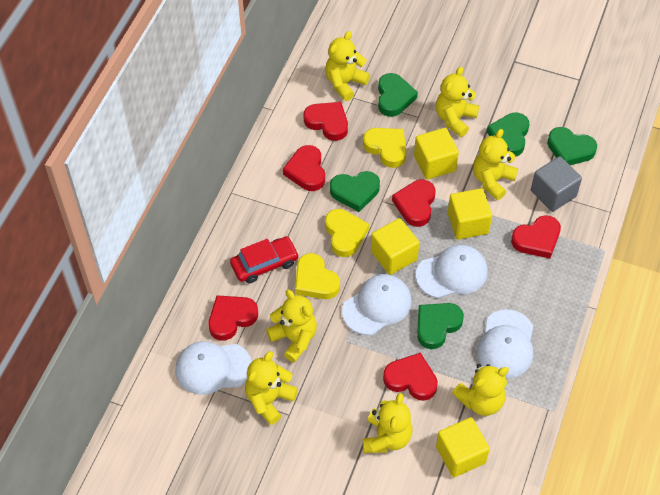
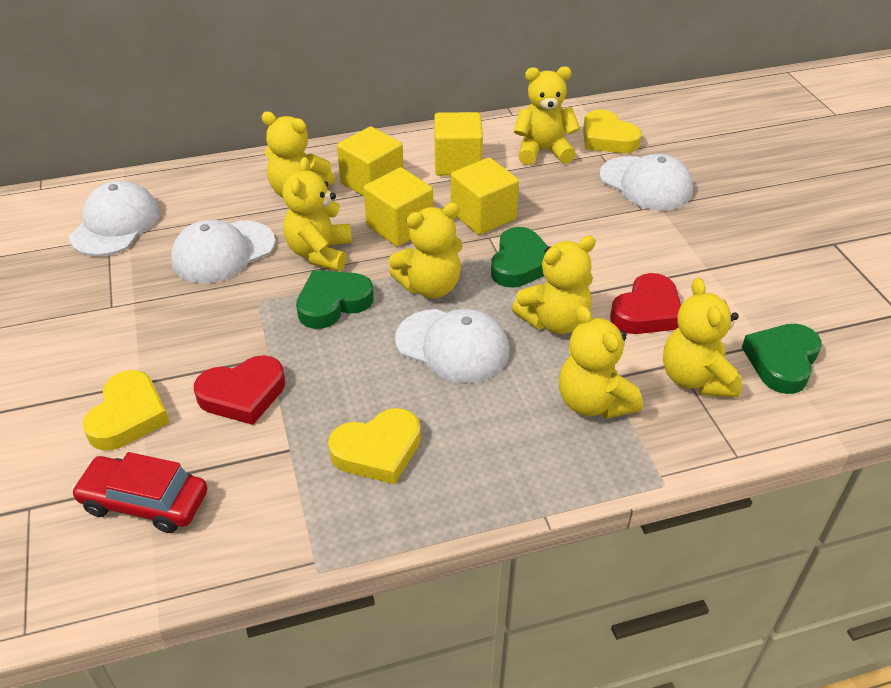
green heart: 5 -> 3
grey cube: 1 -> 0
red heart: 6 -> 2

